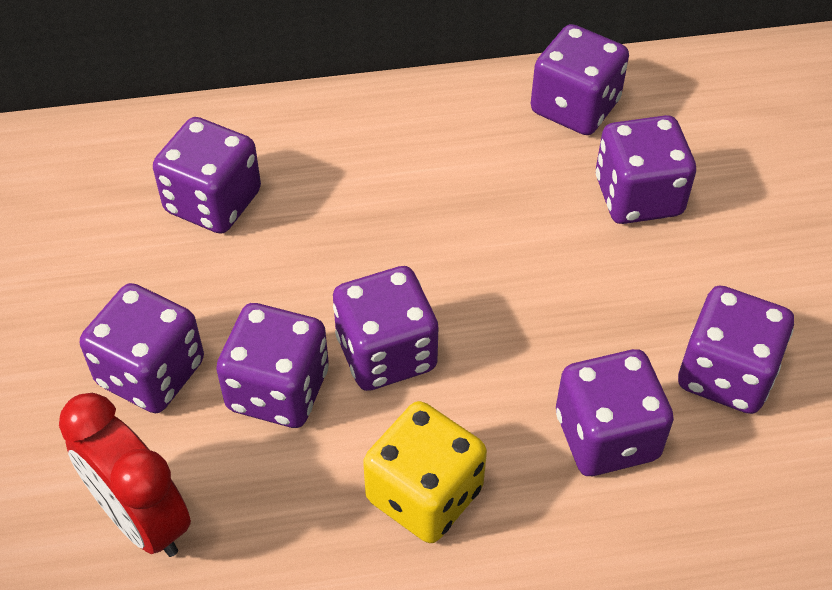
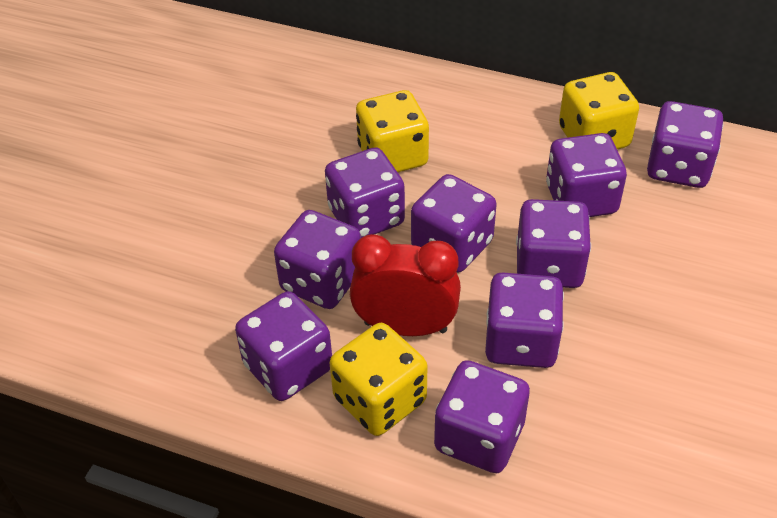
purple dice: 8 -> 9
yellow dice: 1 -> 3

